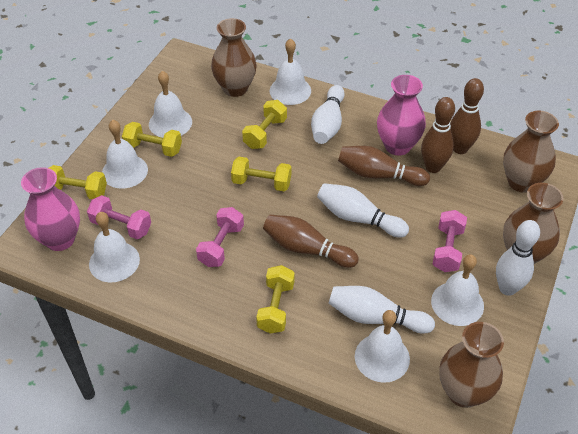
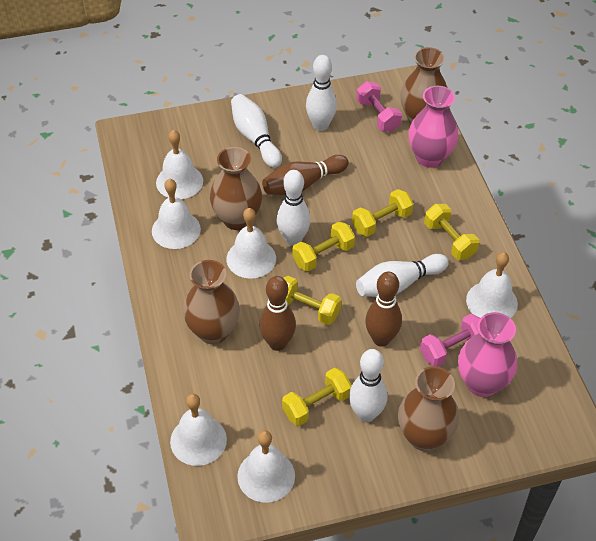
brown bowling pin: 4 -> 3
pink dumbbell: 3 -> 2
white bowling pin: 4 -> 5

